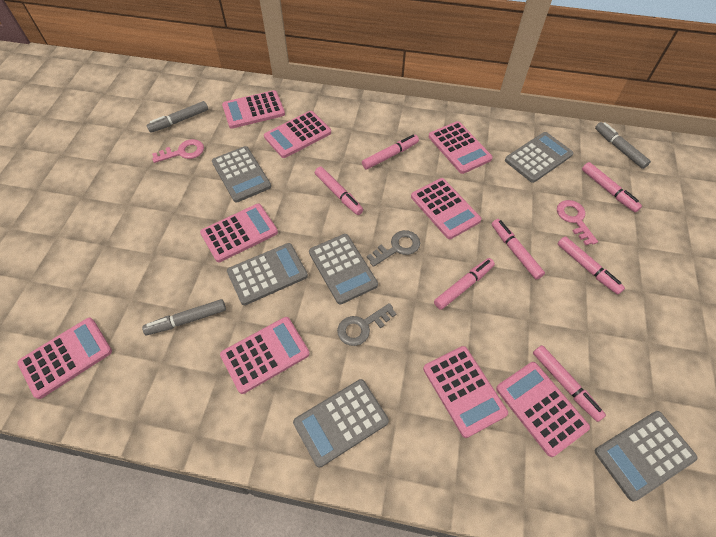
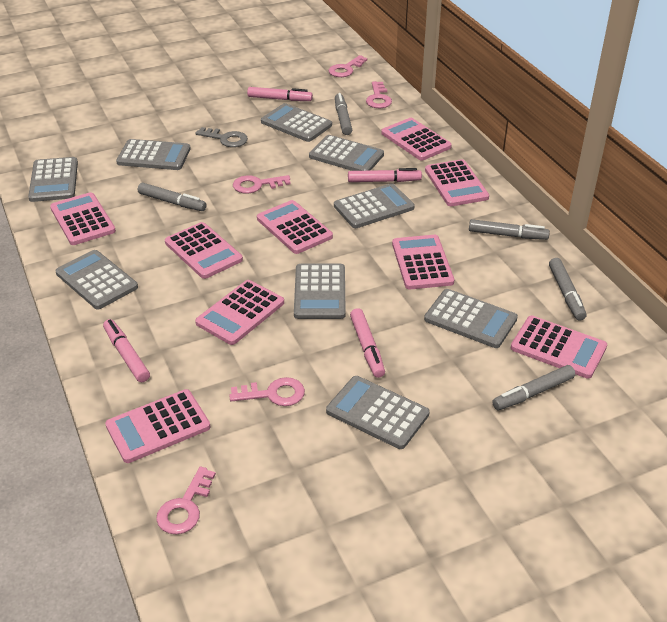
grey calculator: 6 -> 9
grey key: 2 -> 1
grey marker: 3 -> 5
pink key: 2 -> 5
pink marker: 7 -> 4

